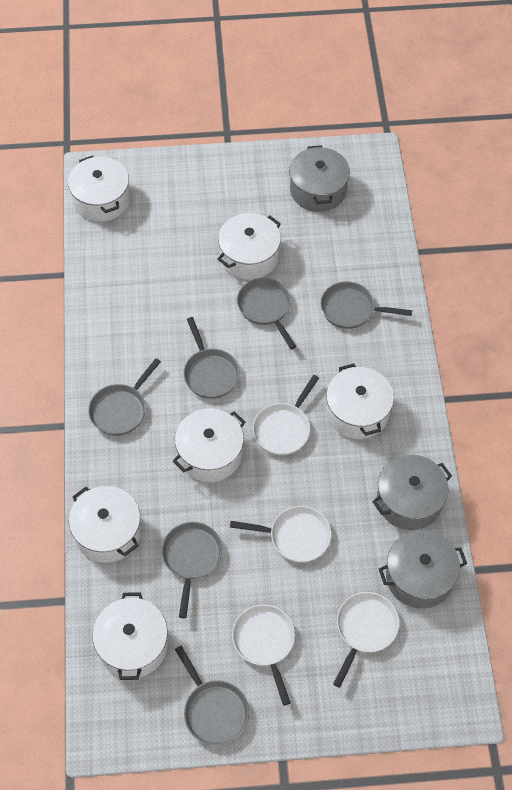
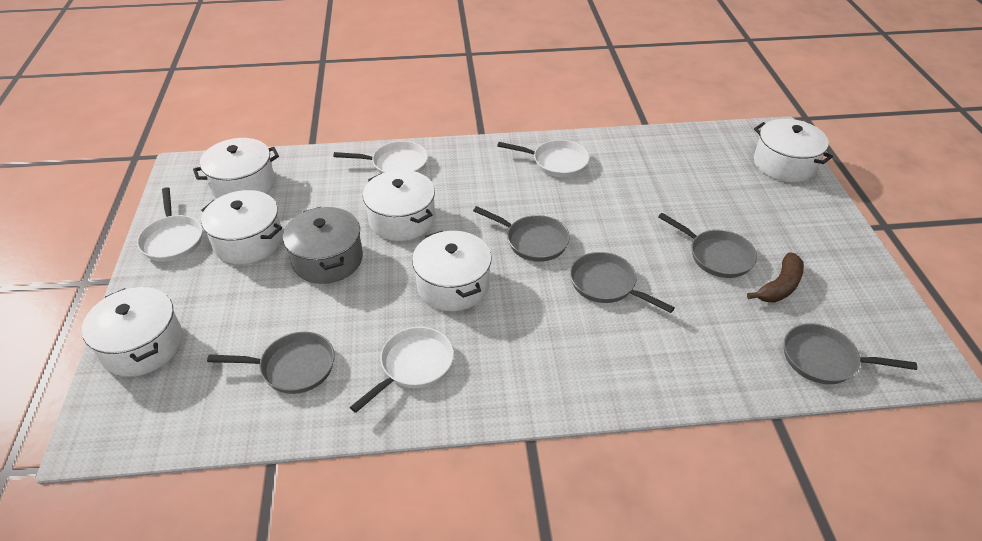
brown banana: 0 -> 1
grey pan: 6 -> 5
grey pot: 3 -> 1

